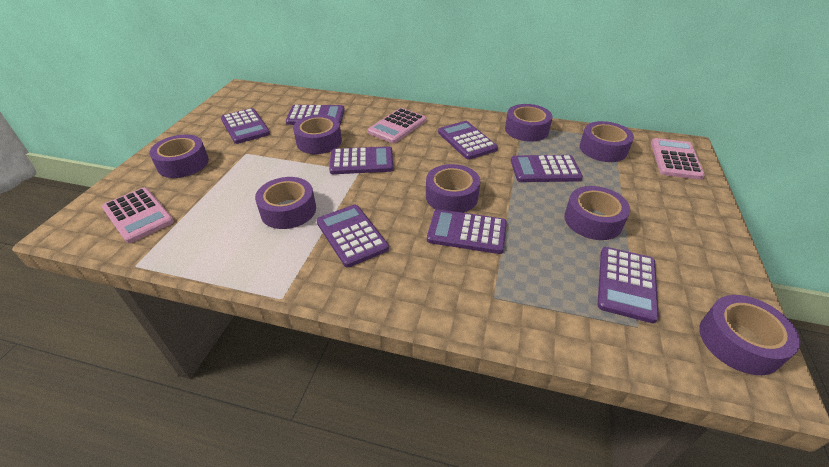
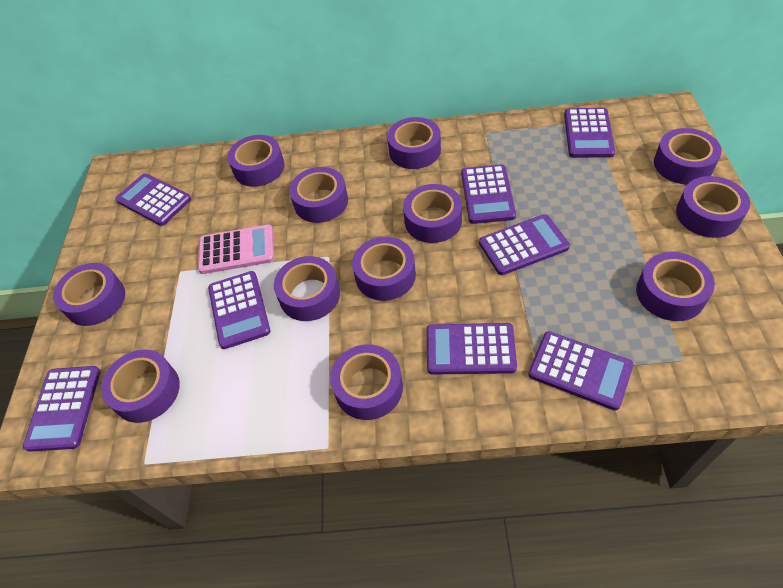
pink calculator: 3 -> 1
purple tape: 8 -> 12

